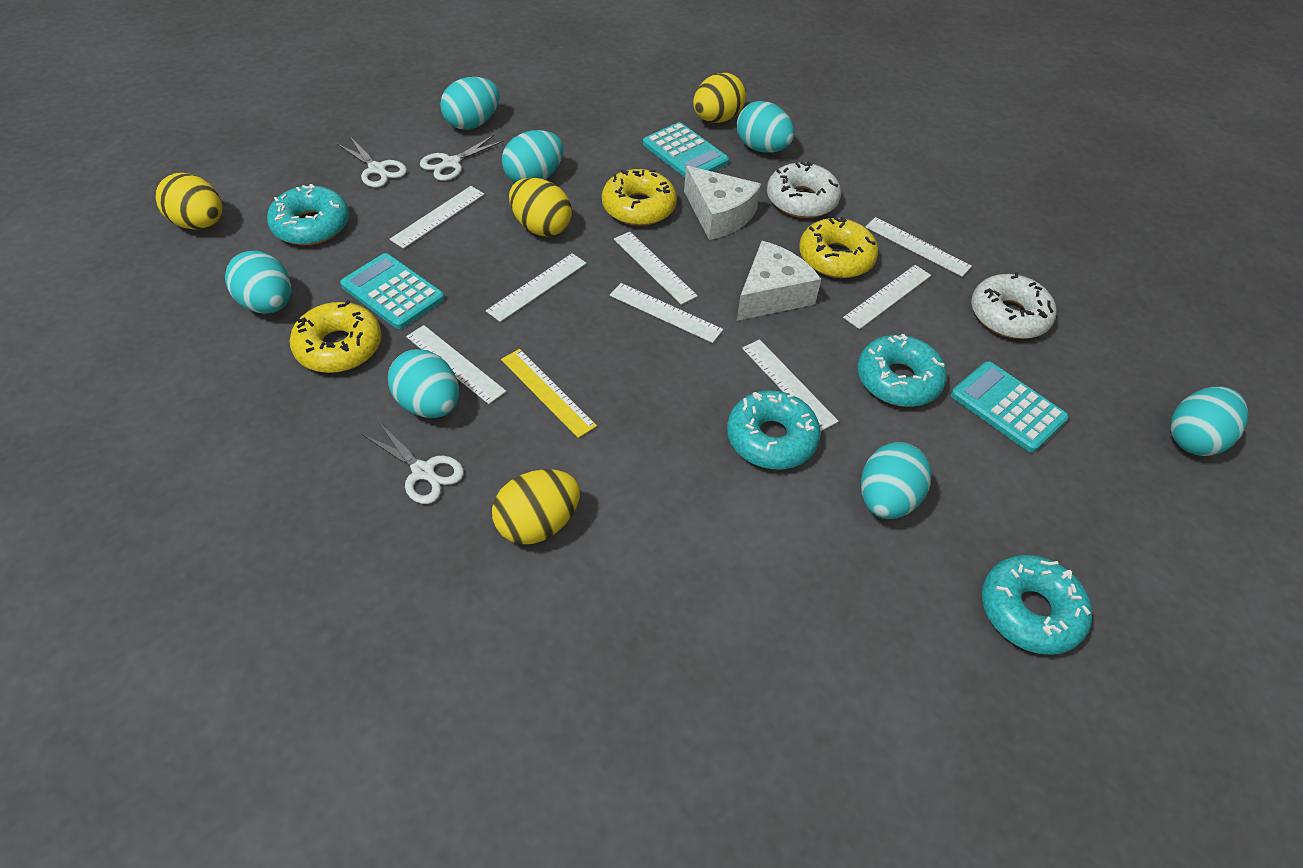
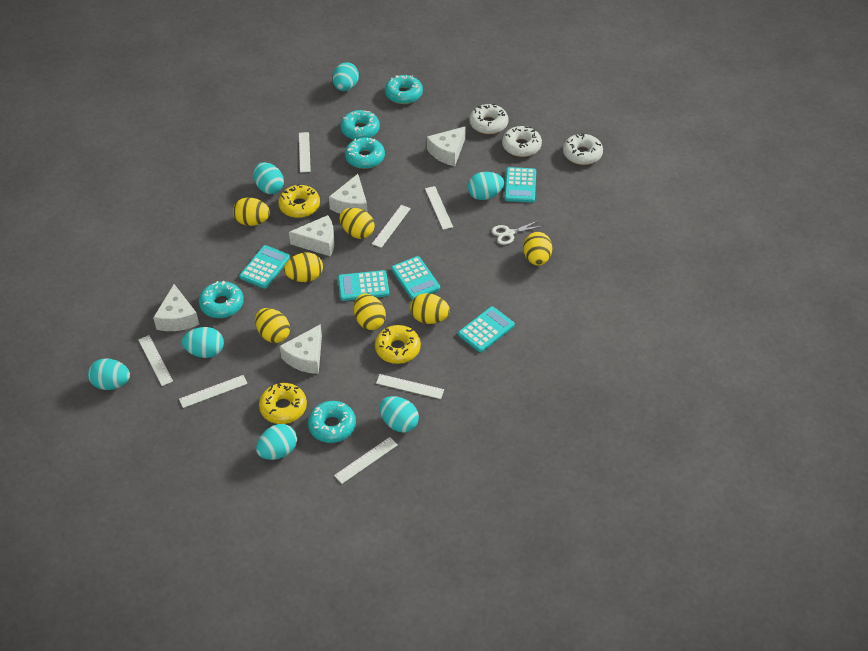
turquoise calculator: 3 -> 5
turquoise donut: 4 -> 5
white cheese: 2 -> 5
white donut: 2 -> 3
white ruler: 8 -> 7
white scissors: 3 -> 1
yellow egg: 4 -> 7
yellow ruler: 1 -> 0

